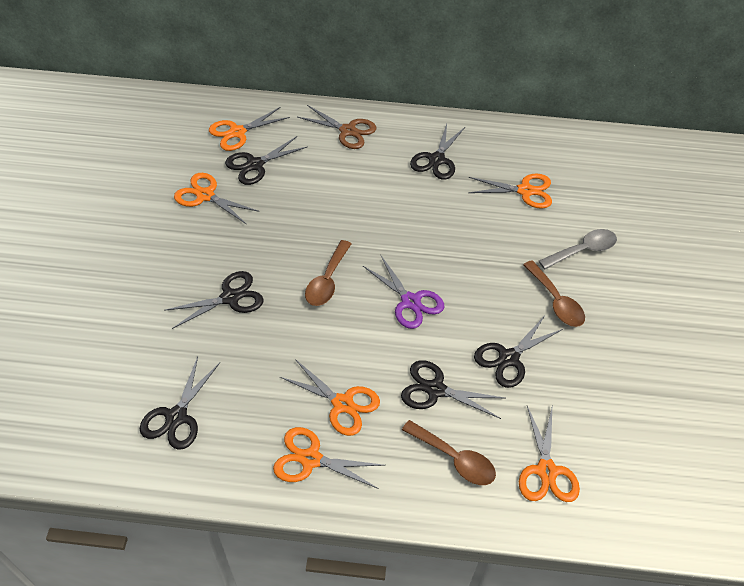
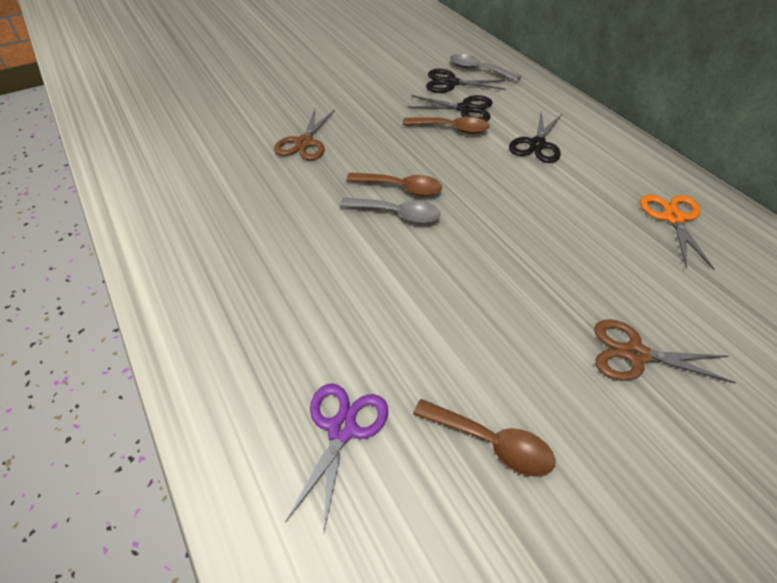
black scissors: 6 -> 3
brown scissors: 1 -> 2
grey spoon: 1 -> 2
orange scissors: 6 -> 1

